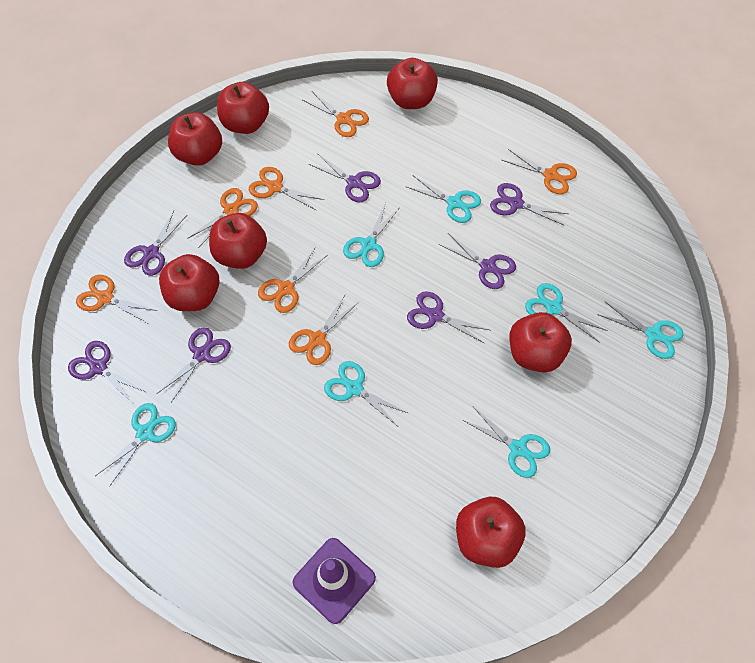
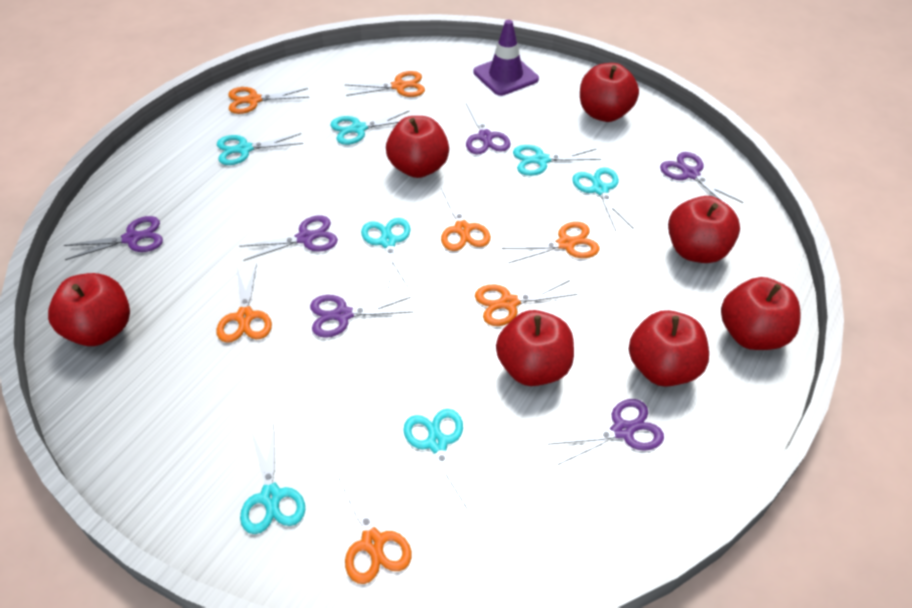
purple scissors: 7 -> 6

